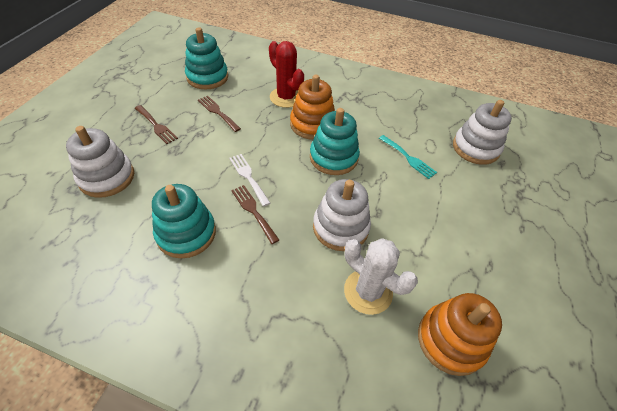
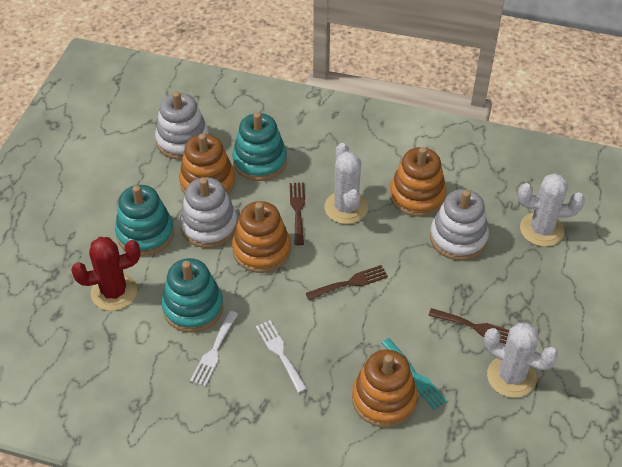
orange stacking toy: 2 -> 4
white cactus: 1 -> 3
white fork: 1 -> 2

